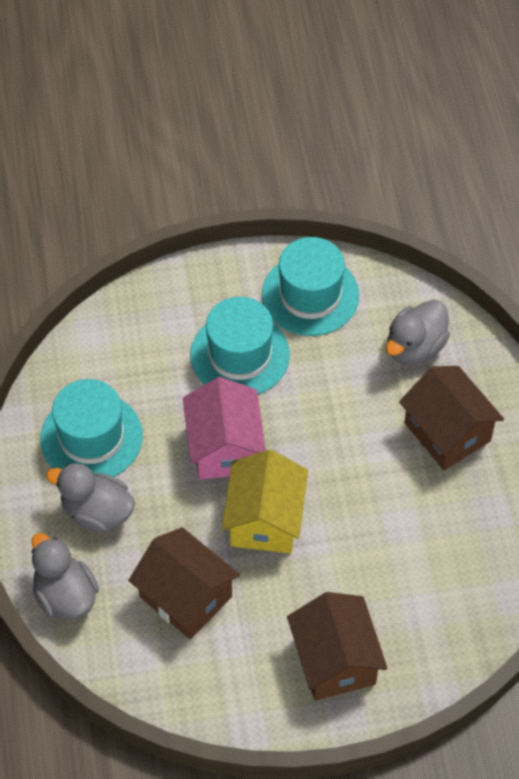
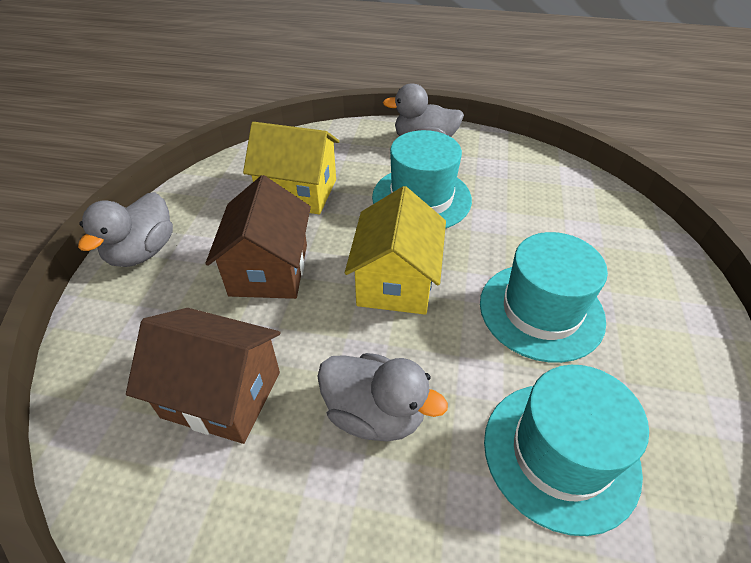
brown house: 3 -> 2
pink house: 1 -> 0
yellow house: 1 -> 2

